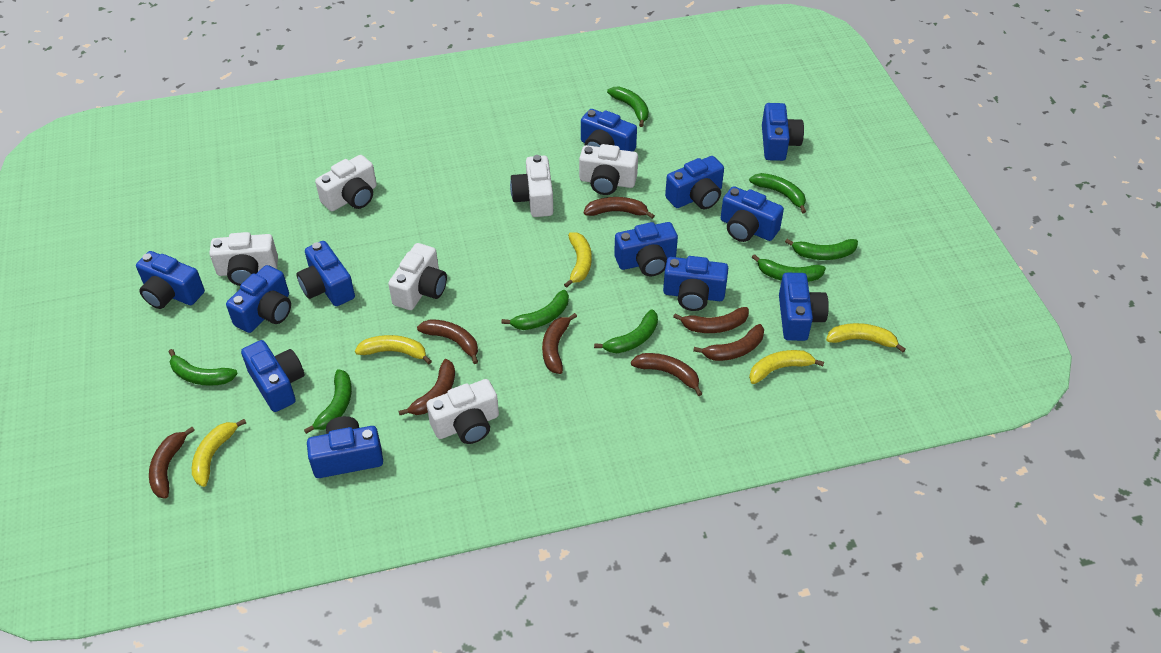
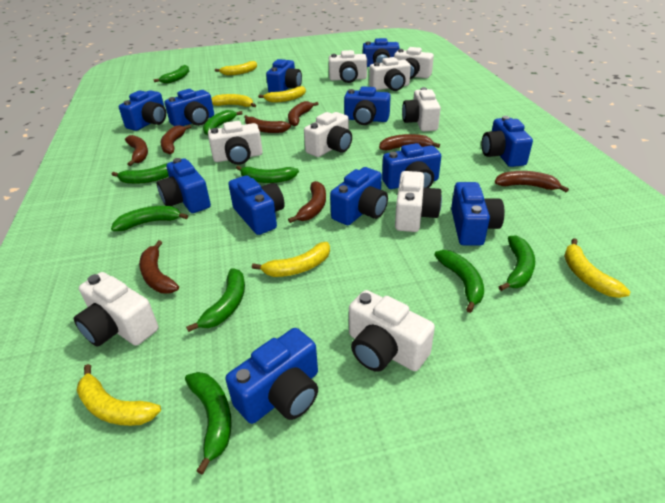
green banana: 8 -> 9
white camera: 6 -> 9
yellow banana: 5 -> 6

